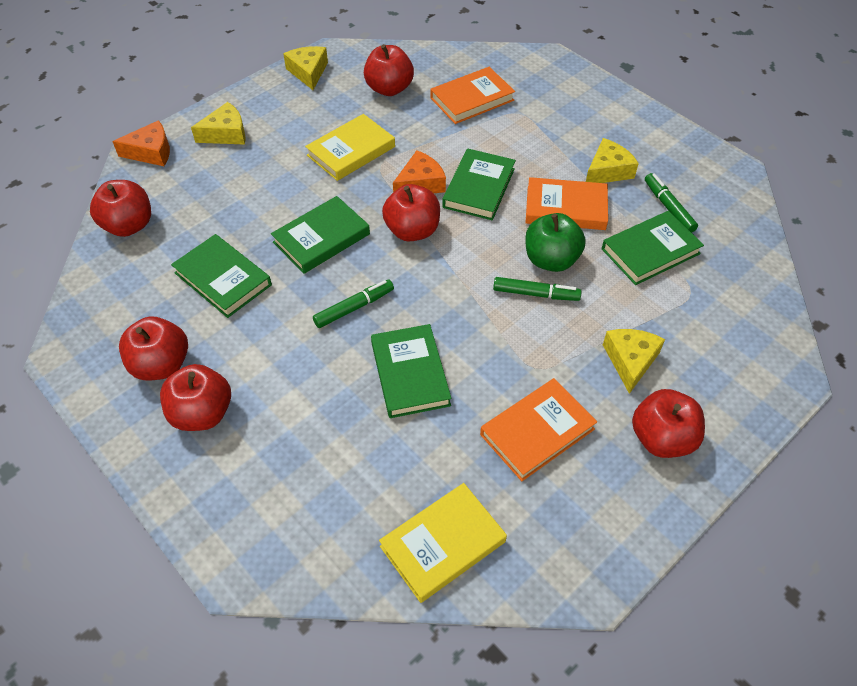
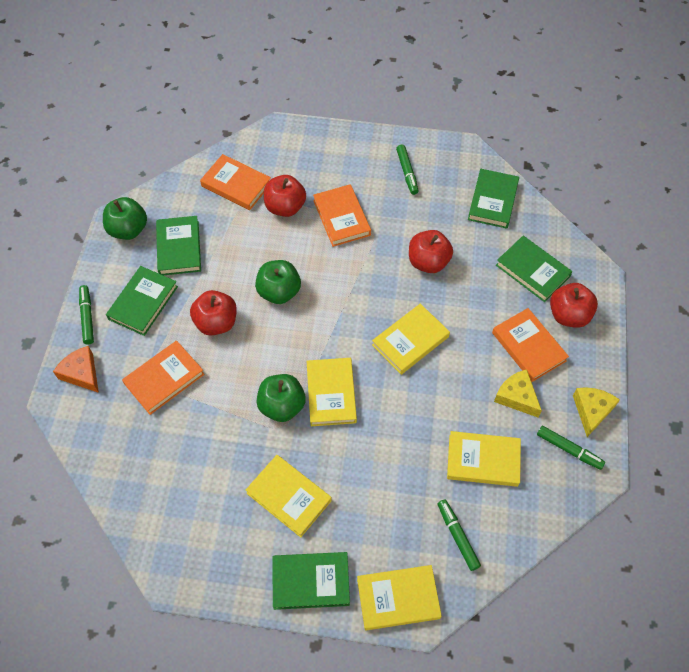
green apple: 1 -> 3
green marker: 3 -> 4
orange book: 3 -> 4
orange cheese: 2 -> 1
red apple: 6 -> 4
yellow book: 2 -> 5
yellow cheese: 4 -> 2

